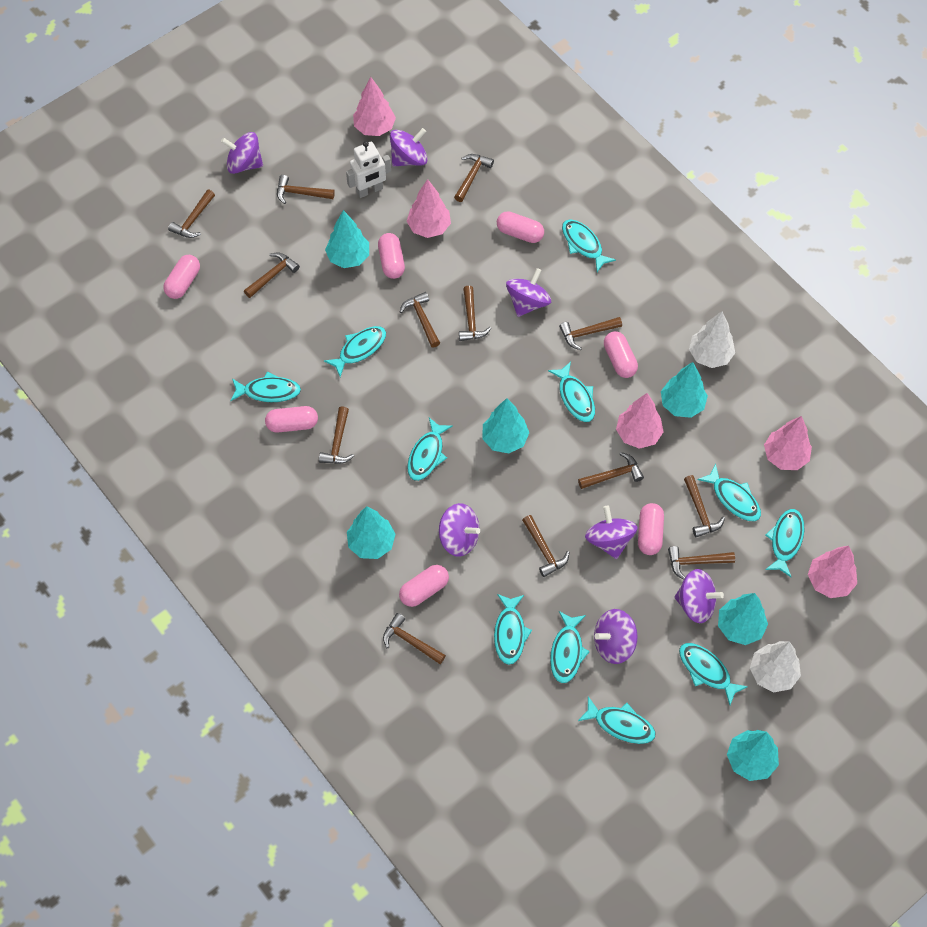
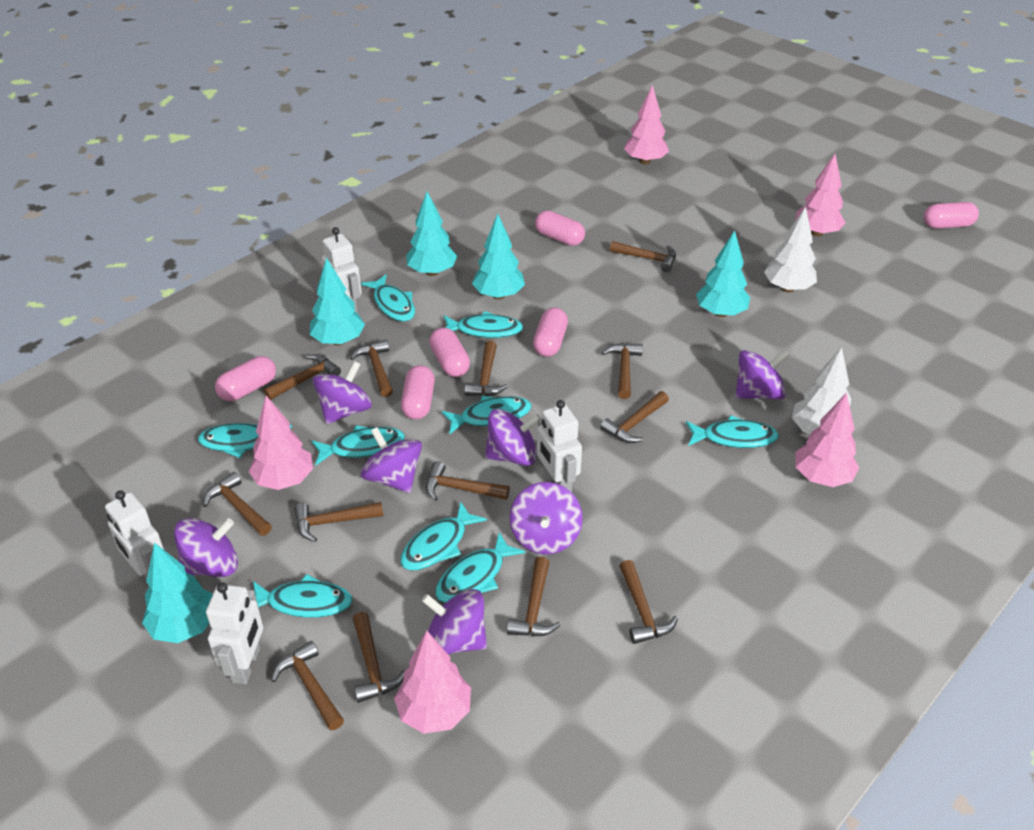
pink capsule: 7 -> 6
turquoise fish: 11 -> 9
turquoise tree: 6 -> 5
white robot: 1 -> 4

